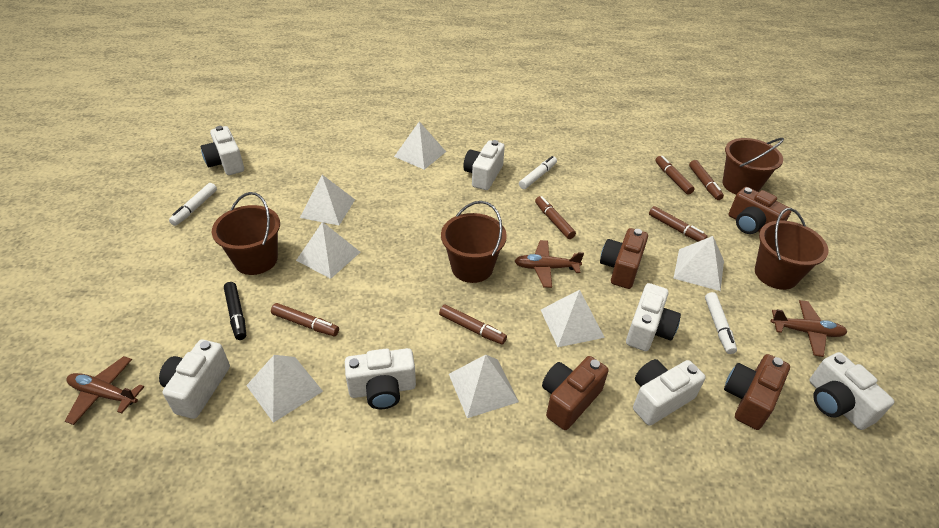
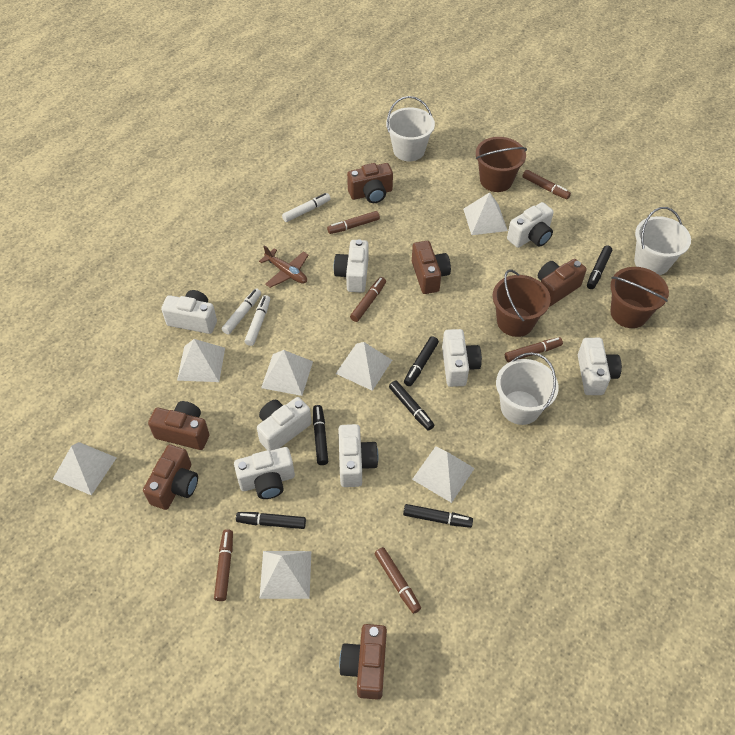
black marker: 1 -> 6
brown bucket: 4 -> 3
brown camera: 4 -> 6
brown plane: 3 -> 1
white bucket: 0 -> 3
white camera: 7 -> 8

